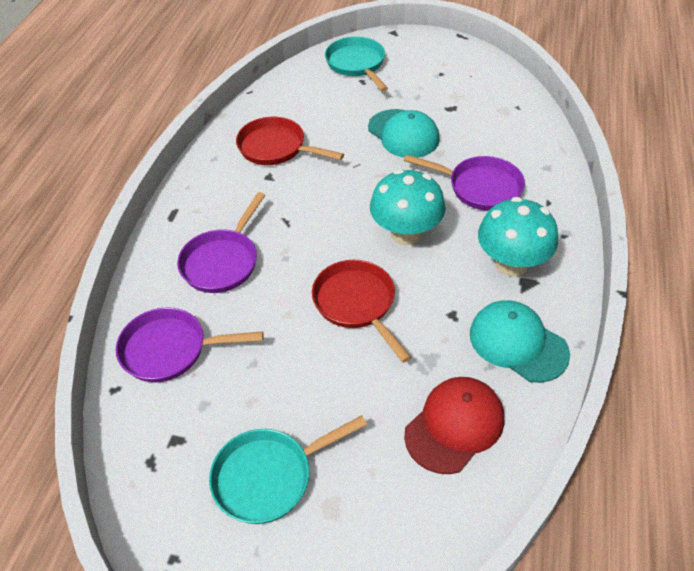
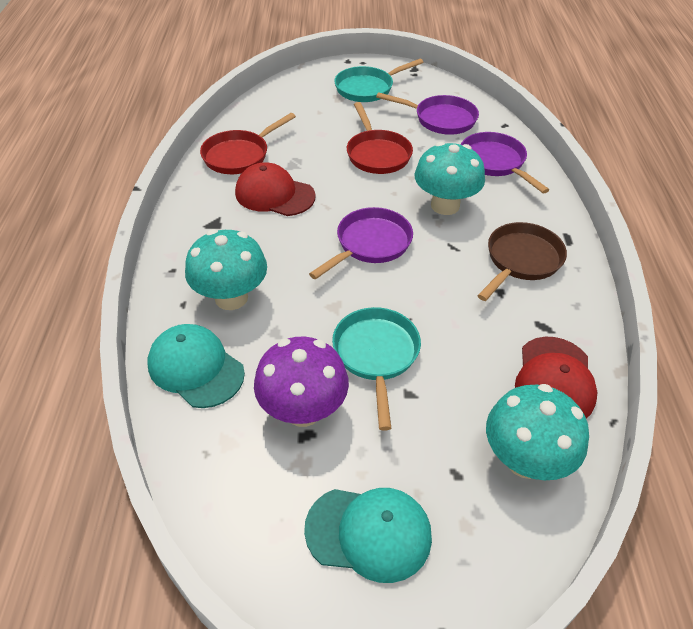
brown pan: 0 -> 1
purple mushroom: 0 -> 1
red cap: 1 -> 2
turquoise mushroom: 2 -> 3

